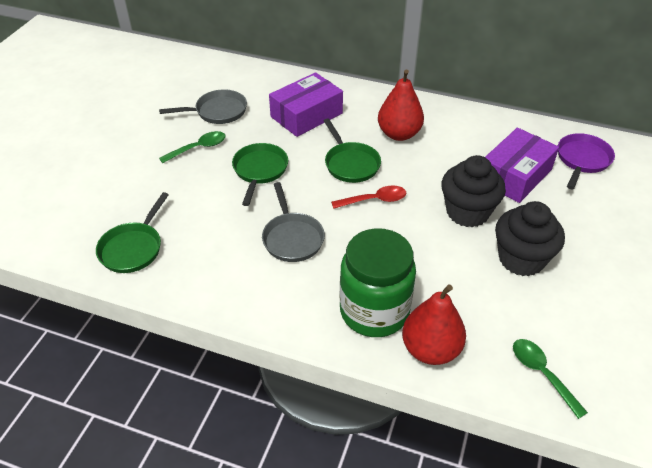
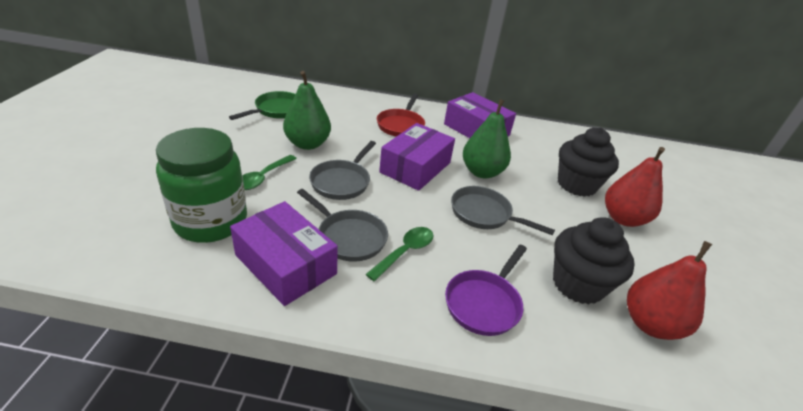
green pan: 3 -> 1
green pear: 0 -> 2
grey pan: 2 -> 3
purple box: 2 -> 3
red pan: 0 -> 1
red spoon: 1 -> 0

